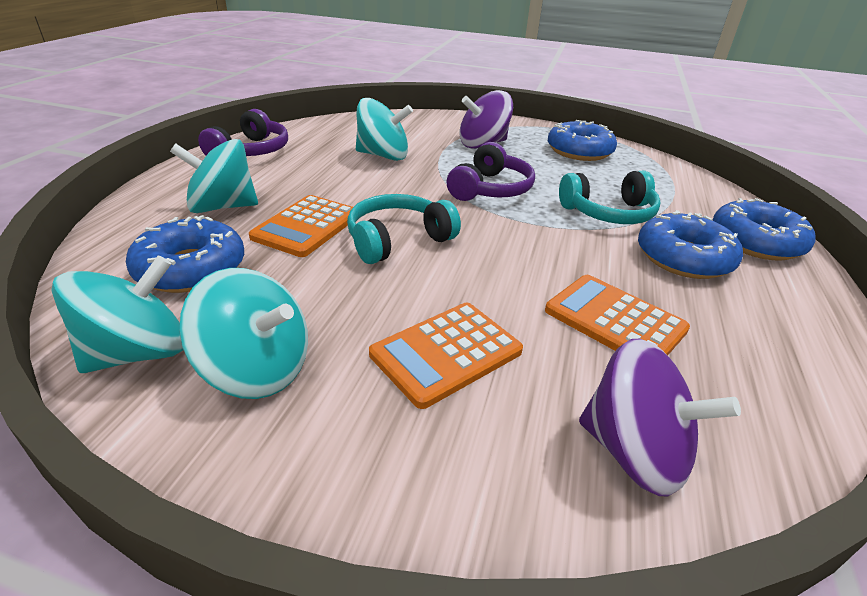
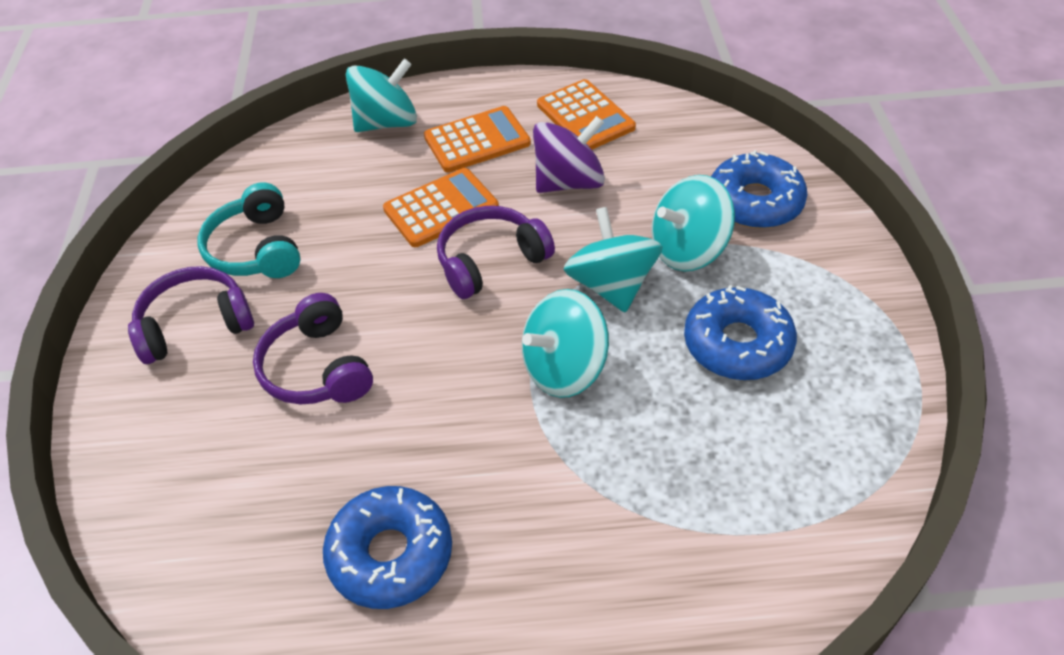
blue donut: 4 -> 3
purple headphones: 2 -> 3
purple spinning top: 2 -> 1
turquoise headphones: 2 -> 1

